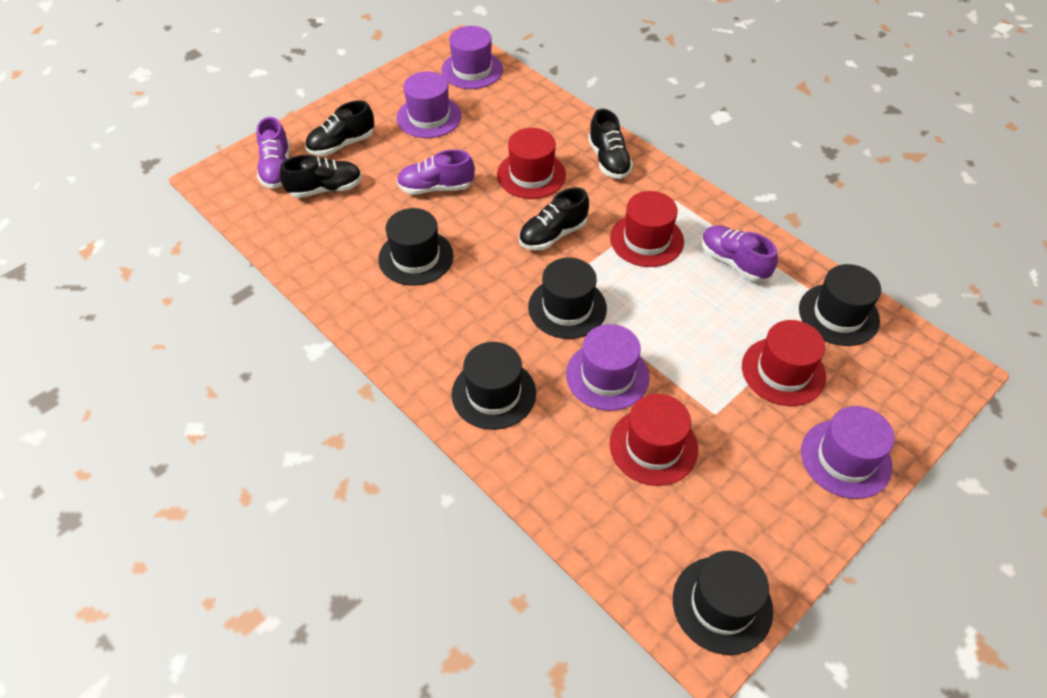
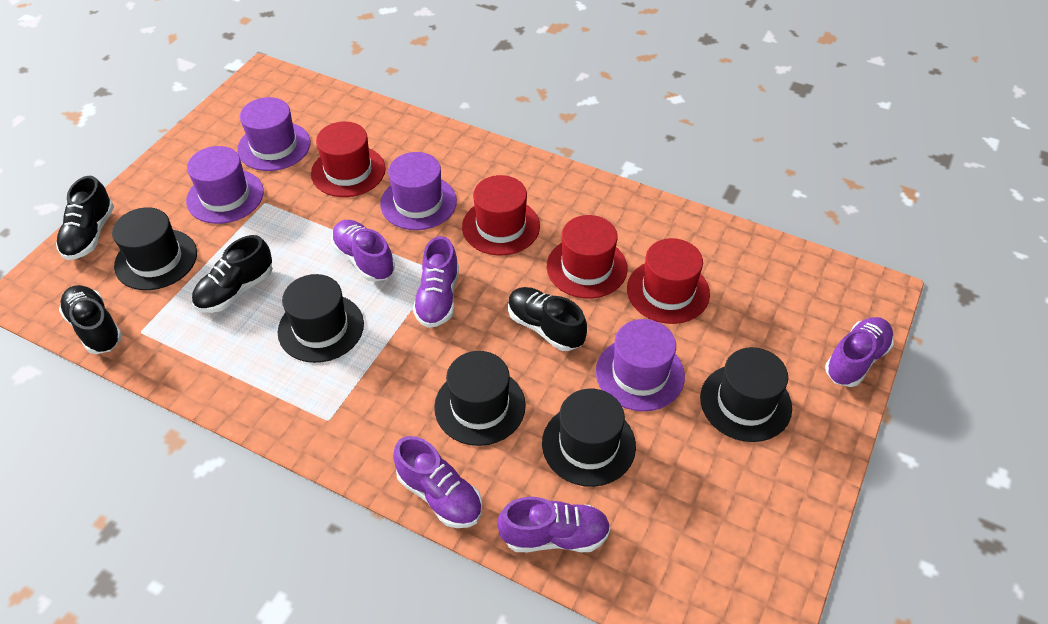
purple shoe: 3 -> 5

